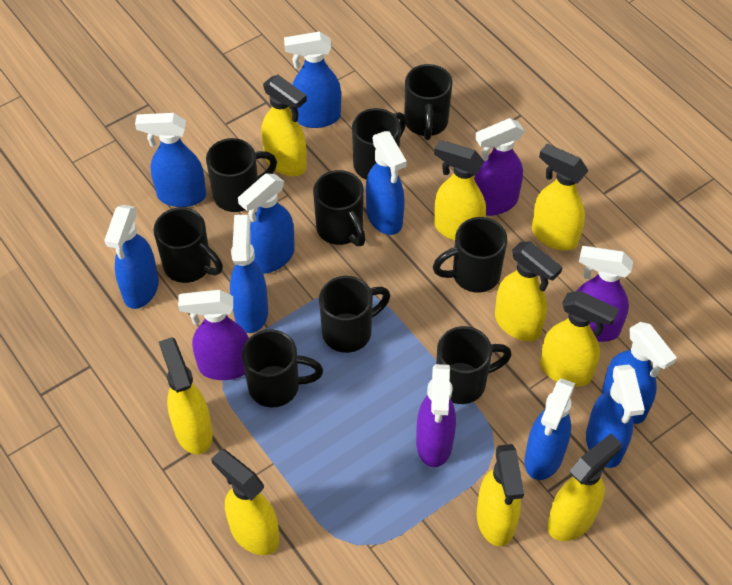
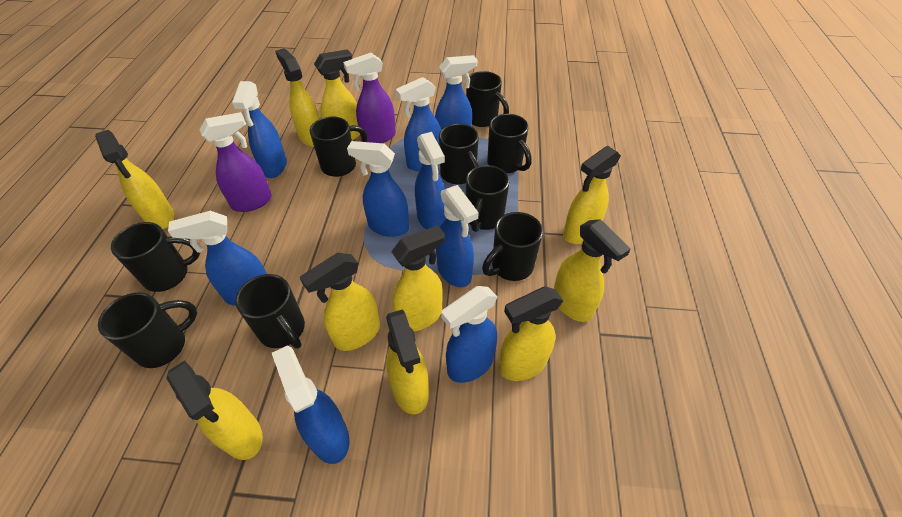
purple spray bottle: 4 -> 2
yellow spray bottle: 9 -> 10

